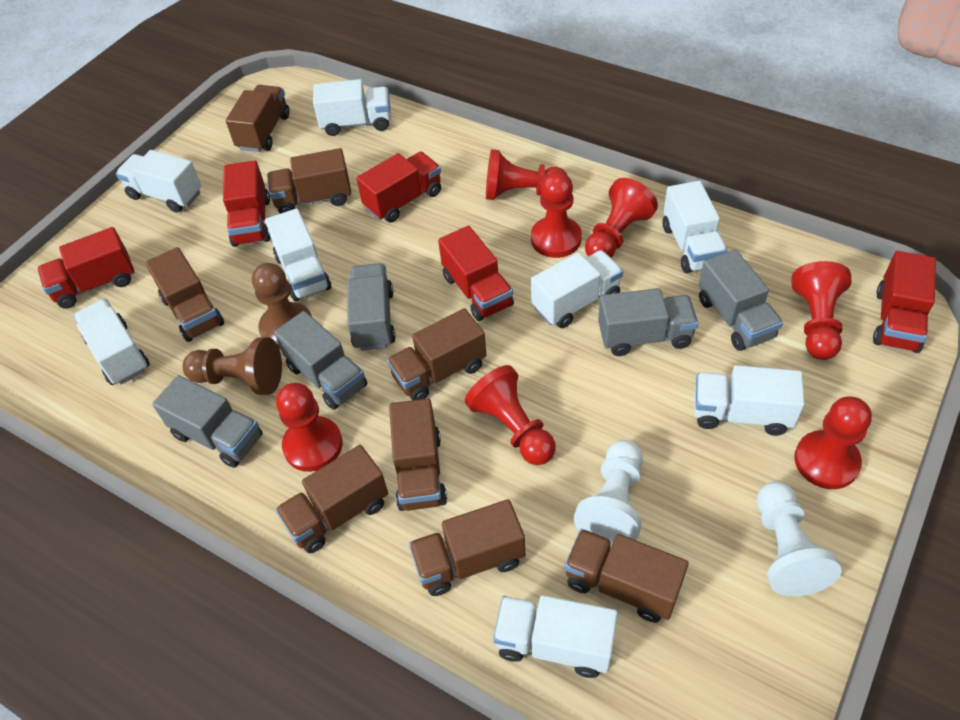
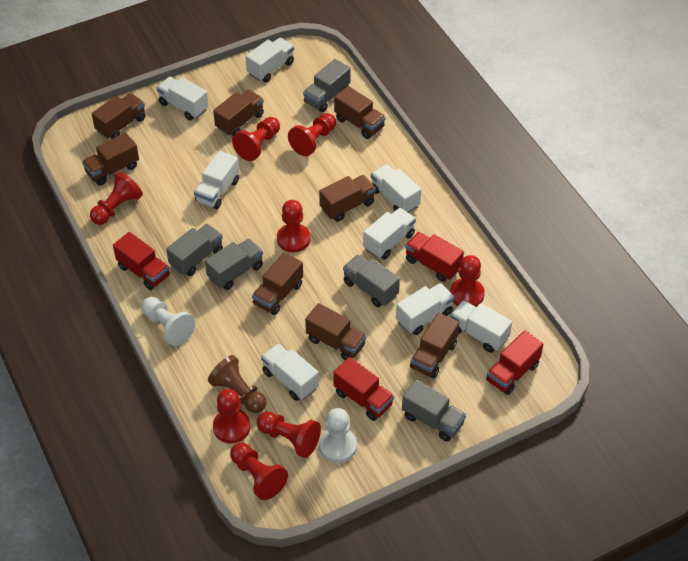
brown pawn: 2 -> 1
red pawn: 7 -> 8
red truck: 5 -> 4

